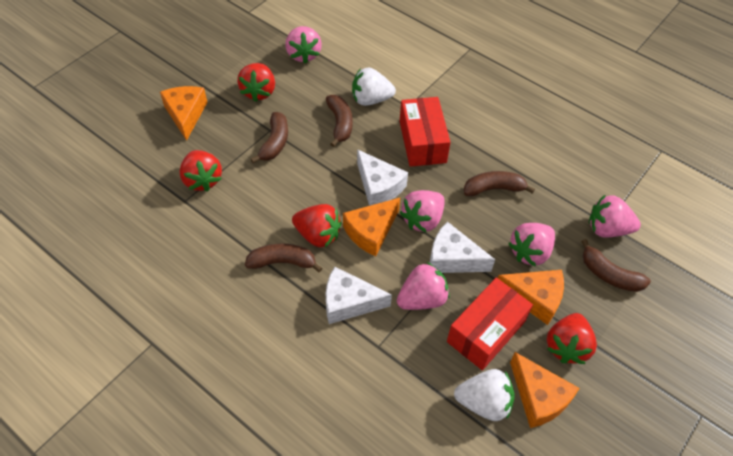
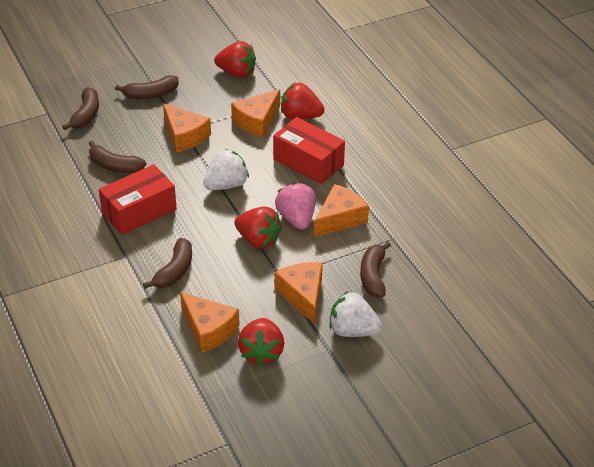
orange cheese: 4 -> 5
pink strawberry: 5 -> 1
white cheese: 3 -> 0

